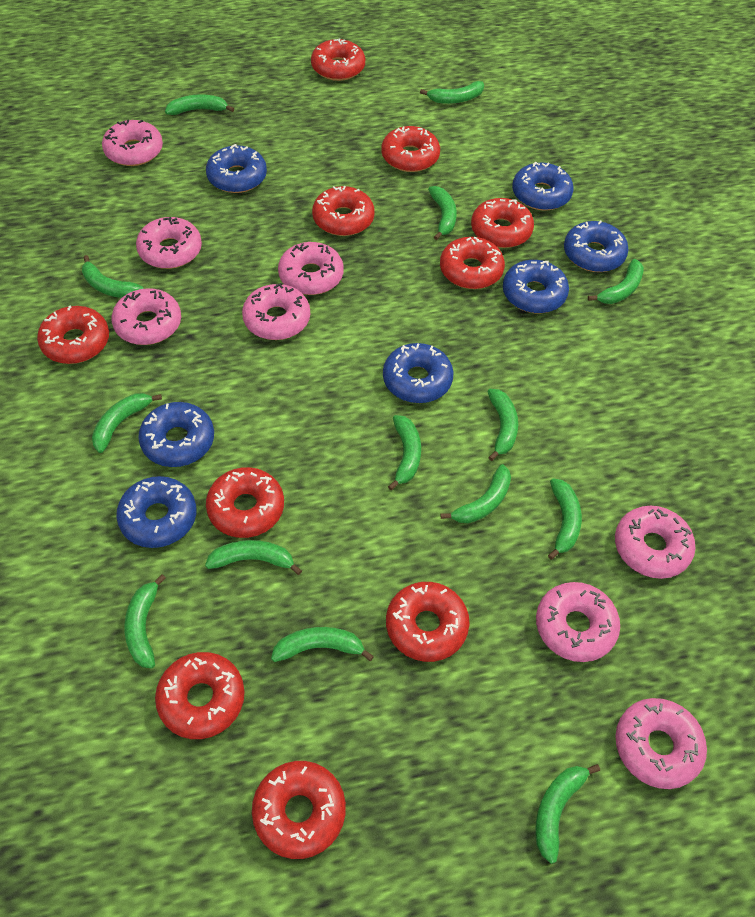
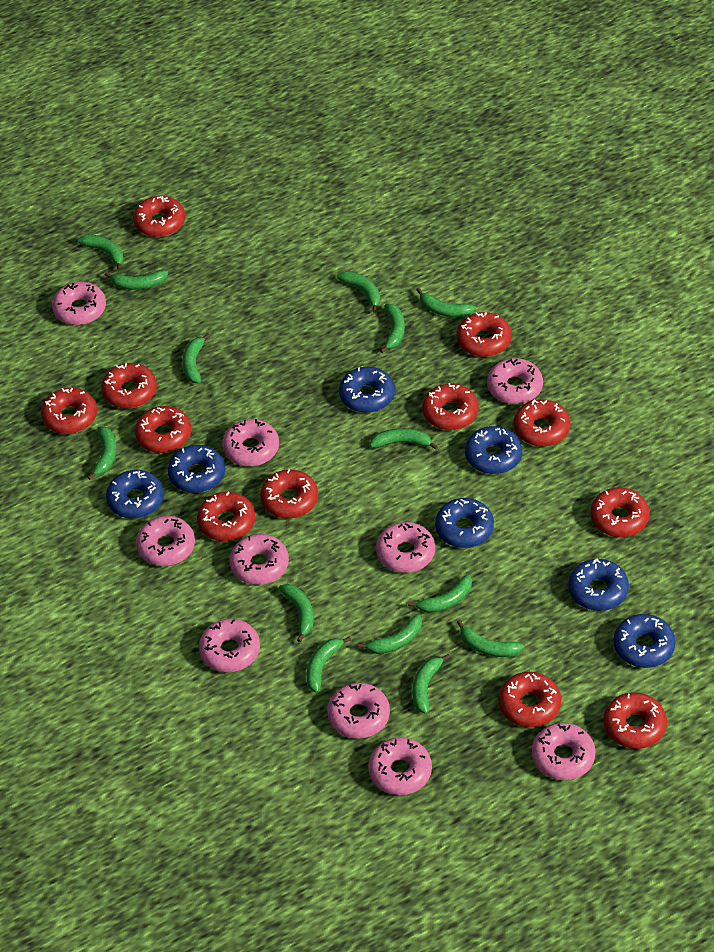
pink donut: 8 -> 10
red donut: 10 -> 12

